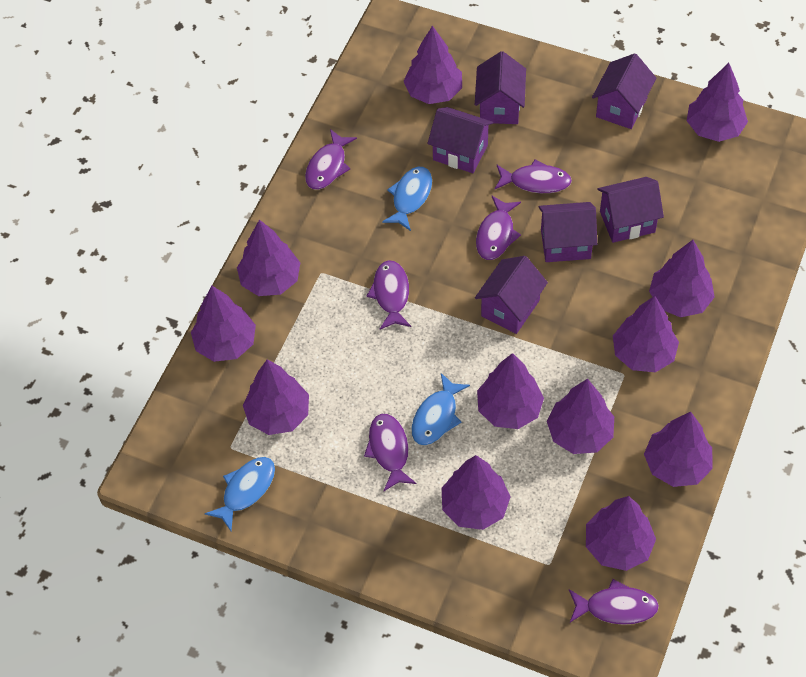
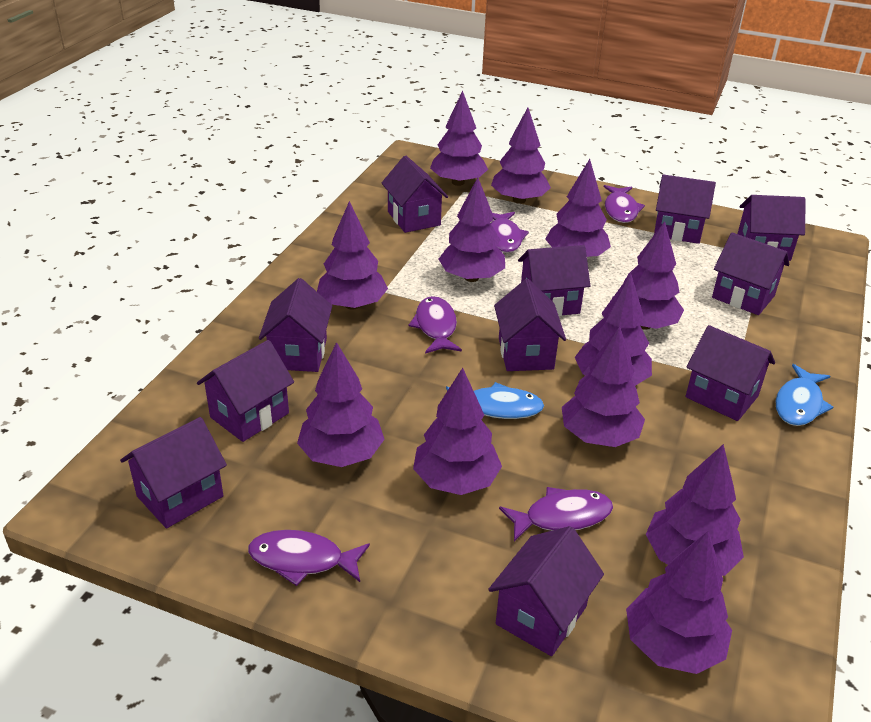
blue fish: 3 -> 2
purple fish: 6 -> 5
purple house: 6 -> 11

